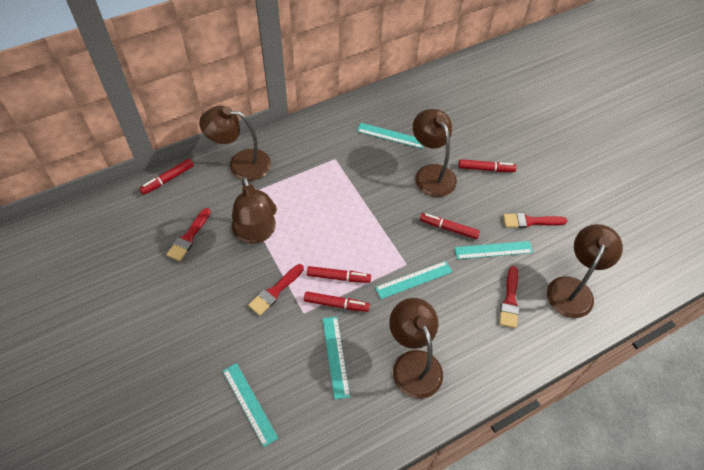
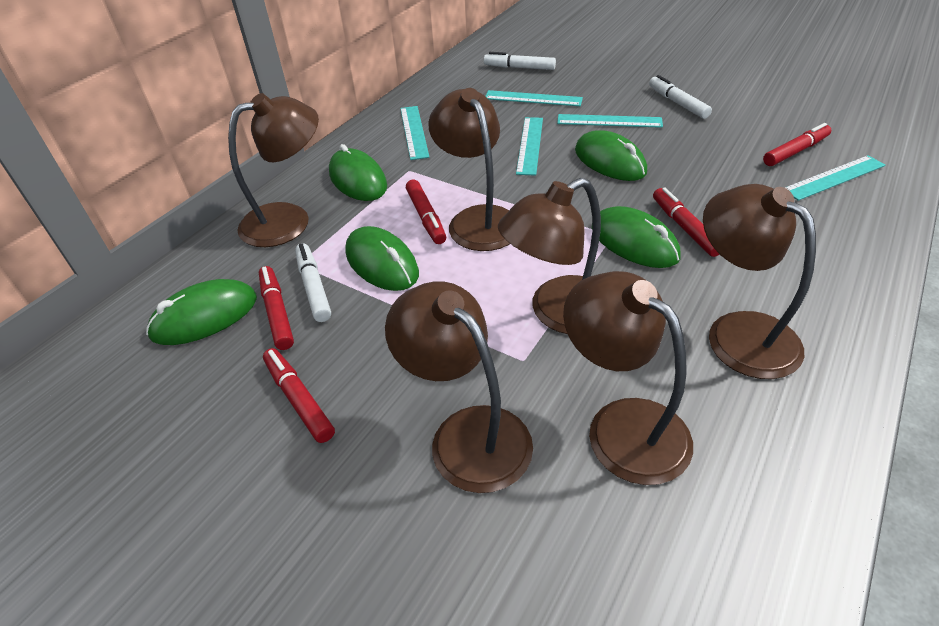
brown lamp: 5 -> 6
green mouse: 0 -> 5
red brush: 4 -> 0
white marker: 0 -> 3

